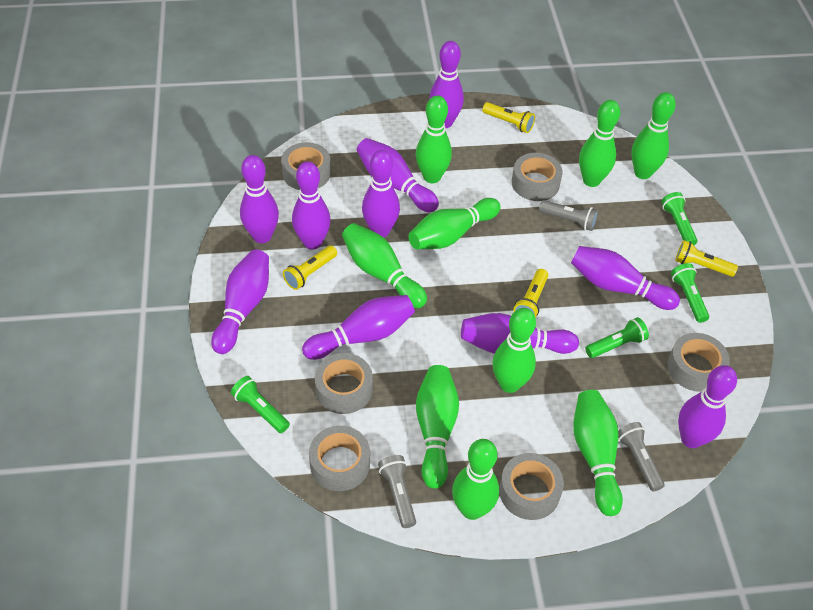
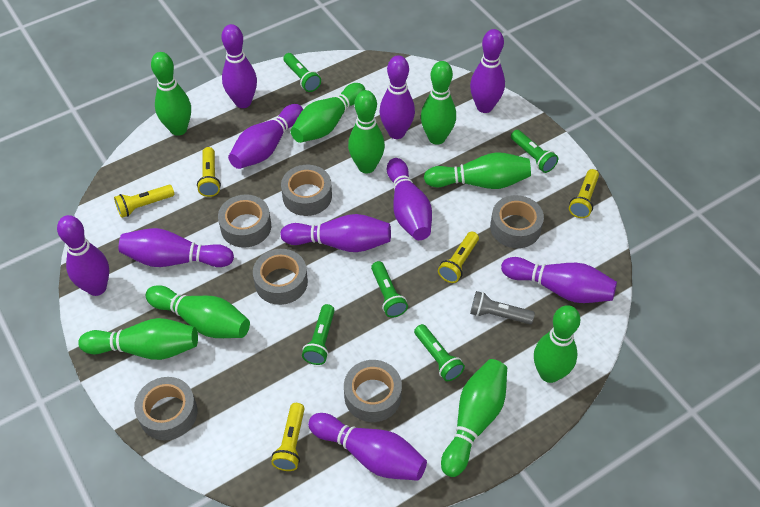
green flashlight: 4 -> 5
grey flashlight: 3 -> 1
yellow flashlight: 4 -> 5

